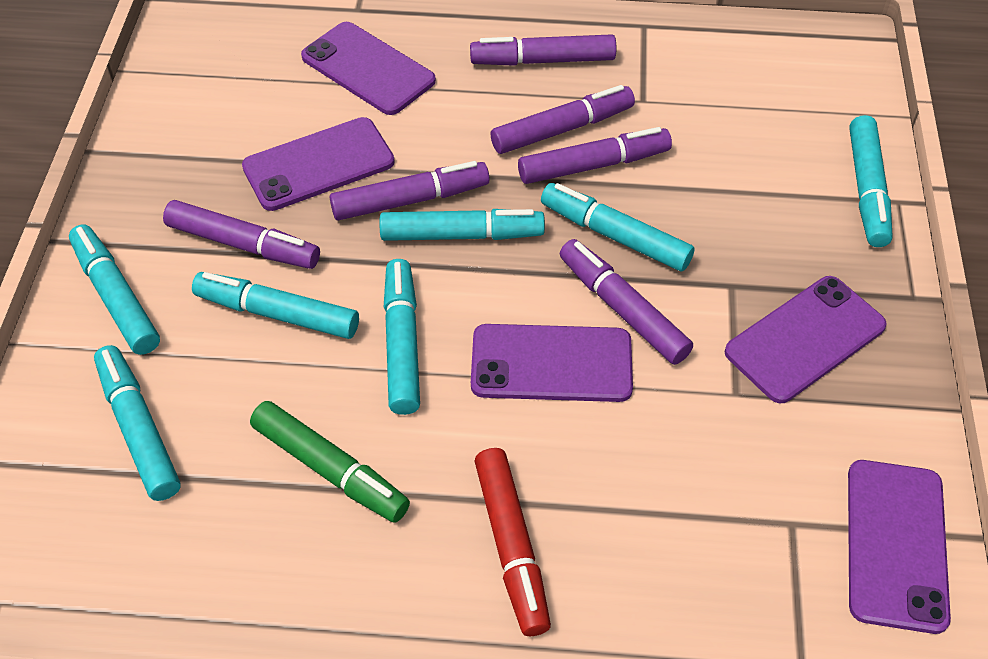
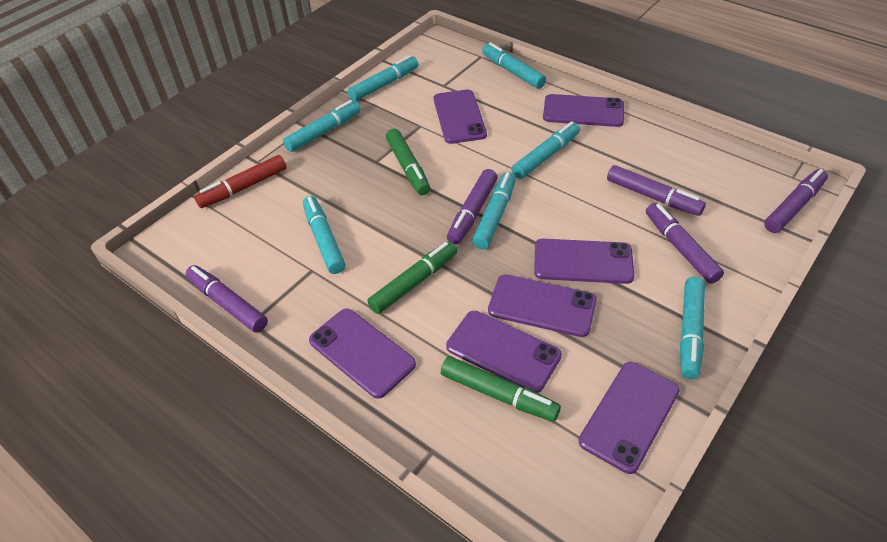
green marker: 1 -> 3
purple marker: 6 -> 5
purple phone: 5 -> 7

